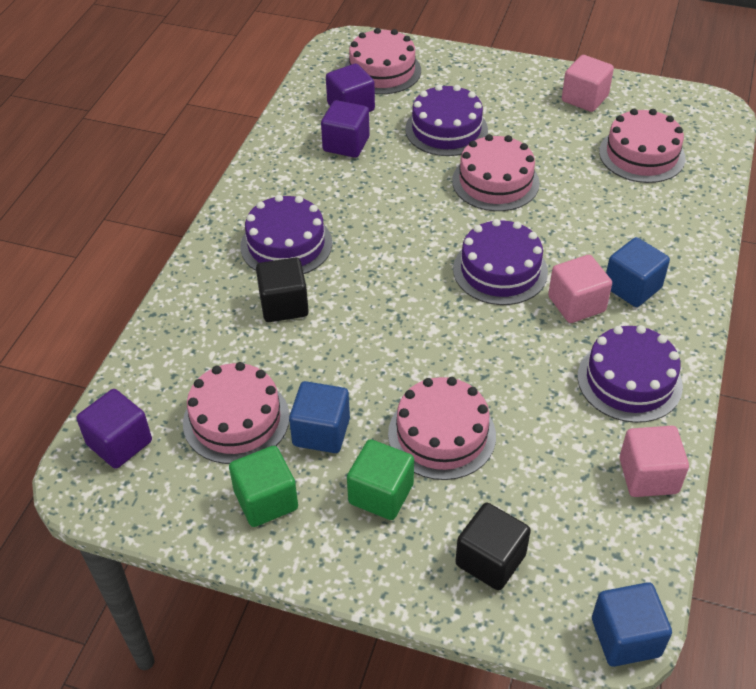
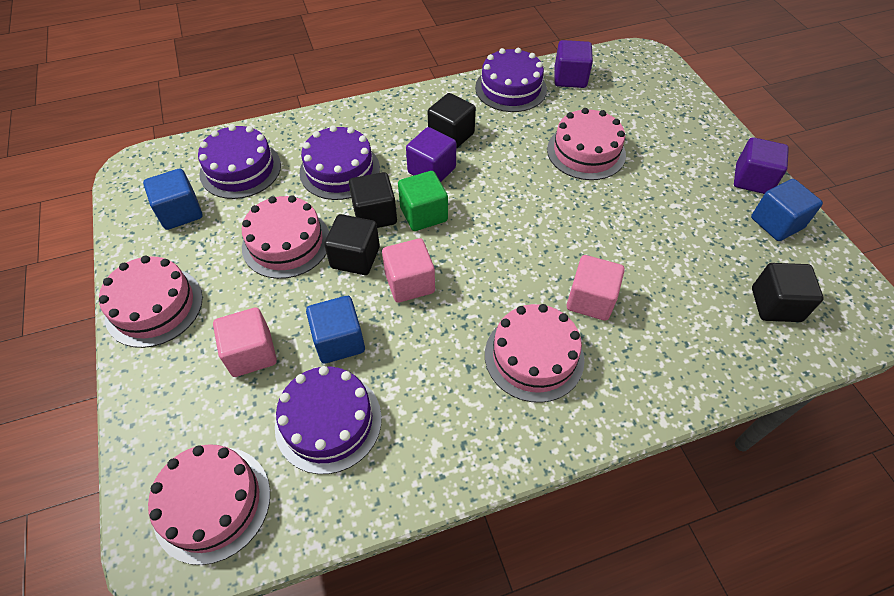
black cube: 2 -> 4
green cube: 2 -> 1

